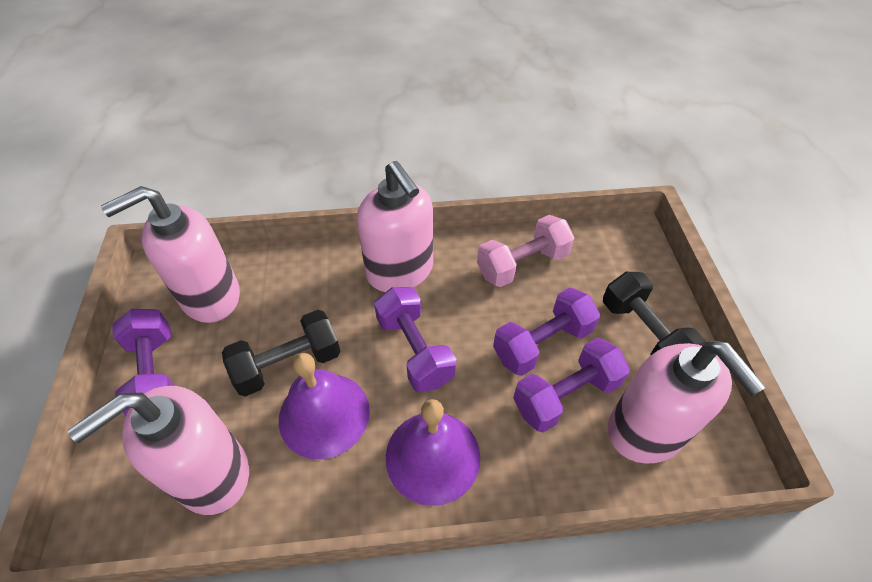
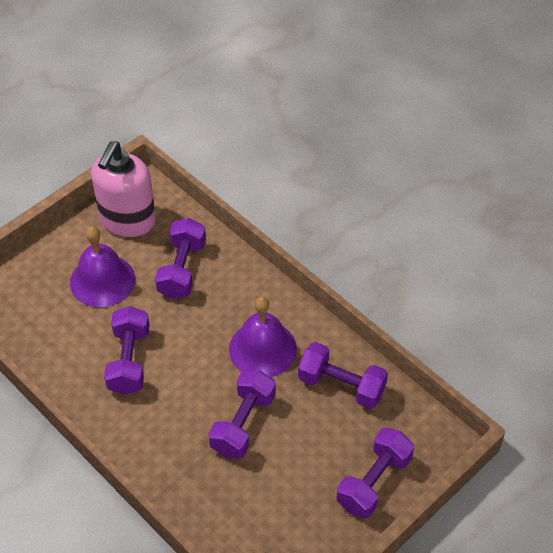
black dumbbell: 2 -> 0
pink dumbbell: 1 -> 0
pink soap dispenser: 4 -> 1
purple dumbbell: 4 -> 5

